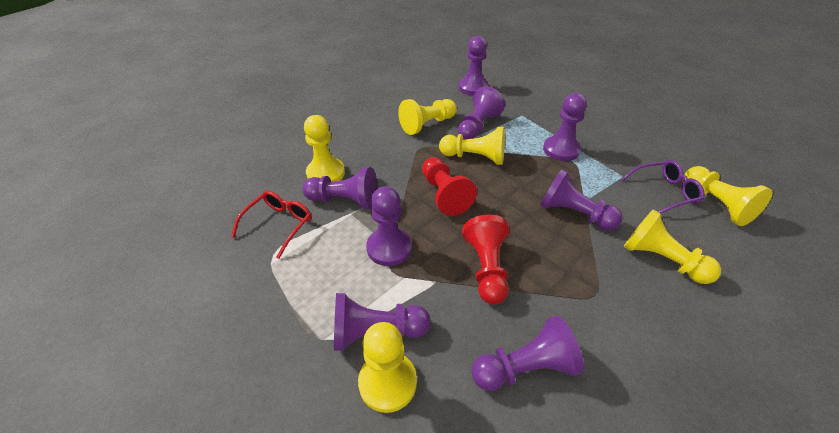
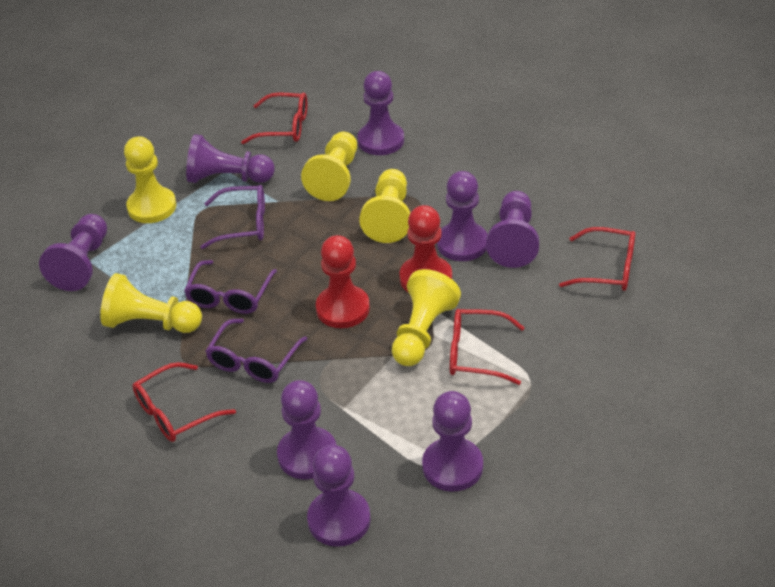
purple glasses: 1 -> 3
red glasses: 1 -> 4
yellow pawn: 6 -> 5

